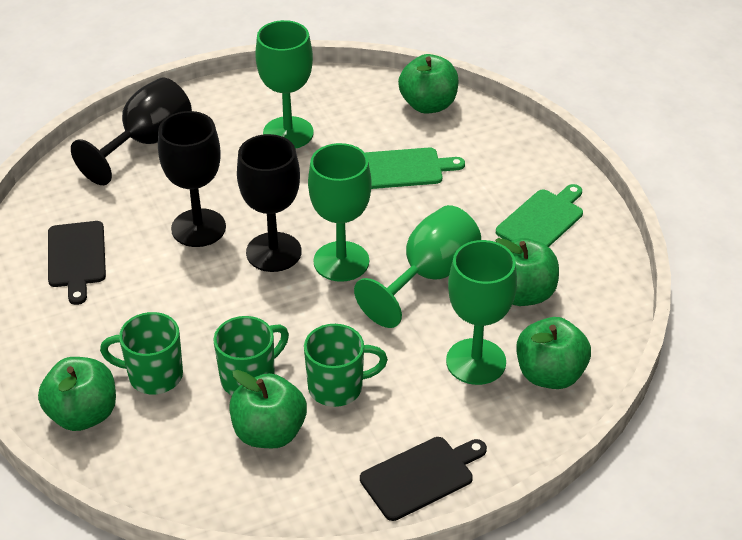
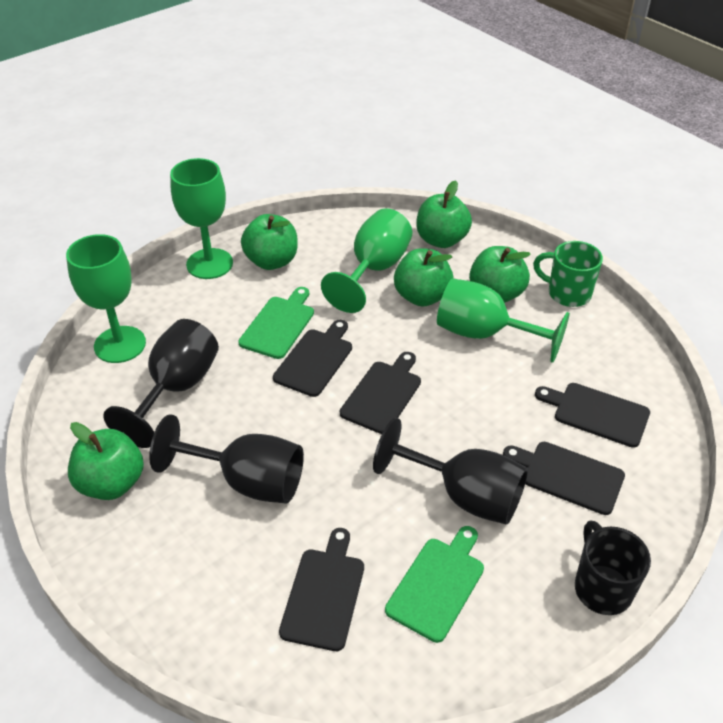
black cutting board: 2 -> 5
black mug: 0 -> 1
green mug: 3 -> 1

